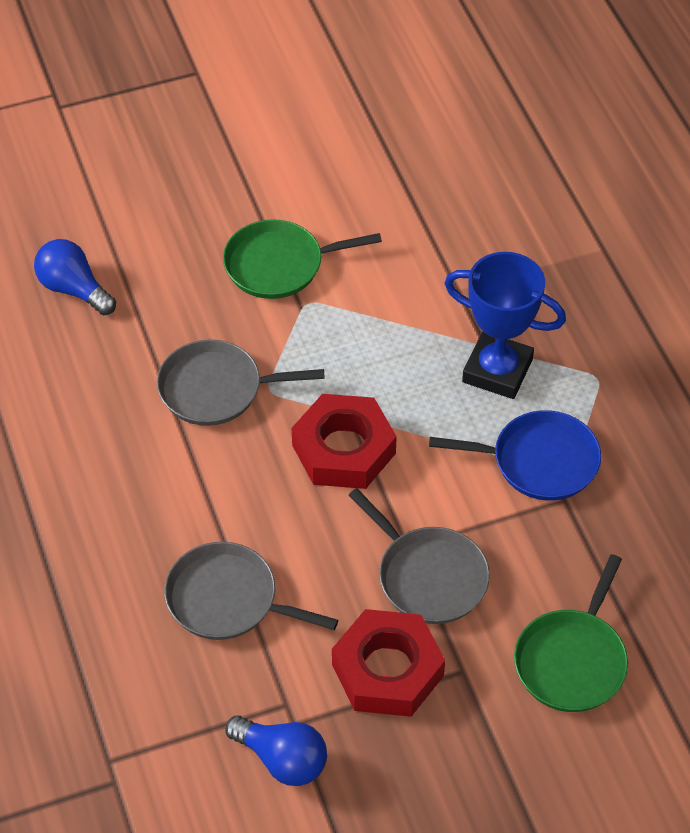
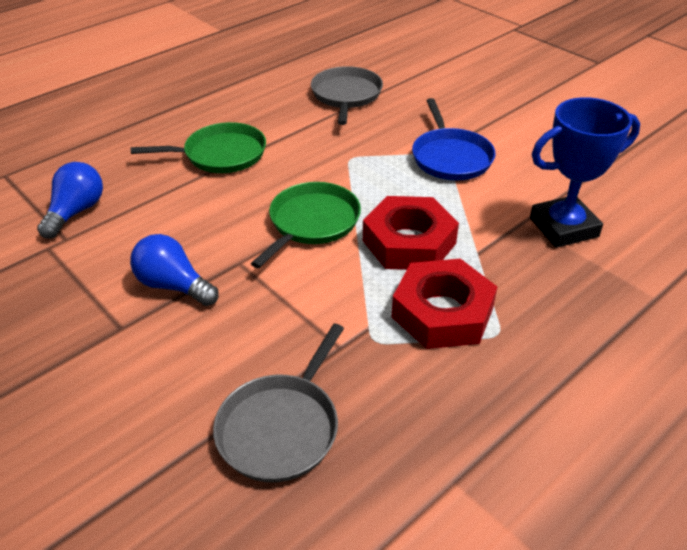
grey pan: 3 -> 2

